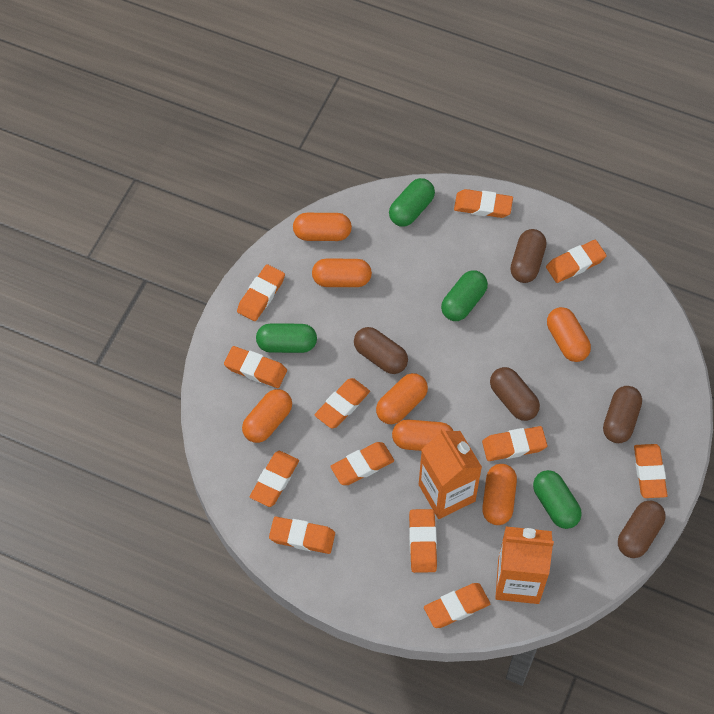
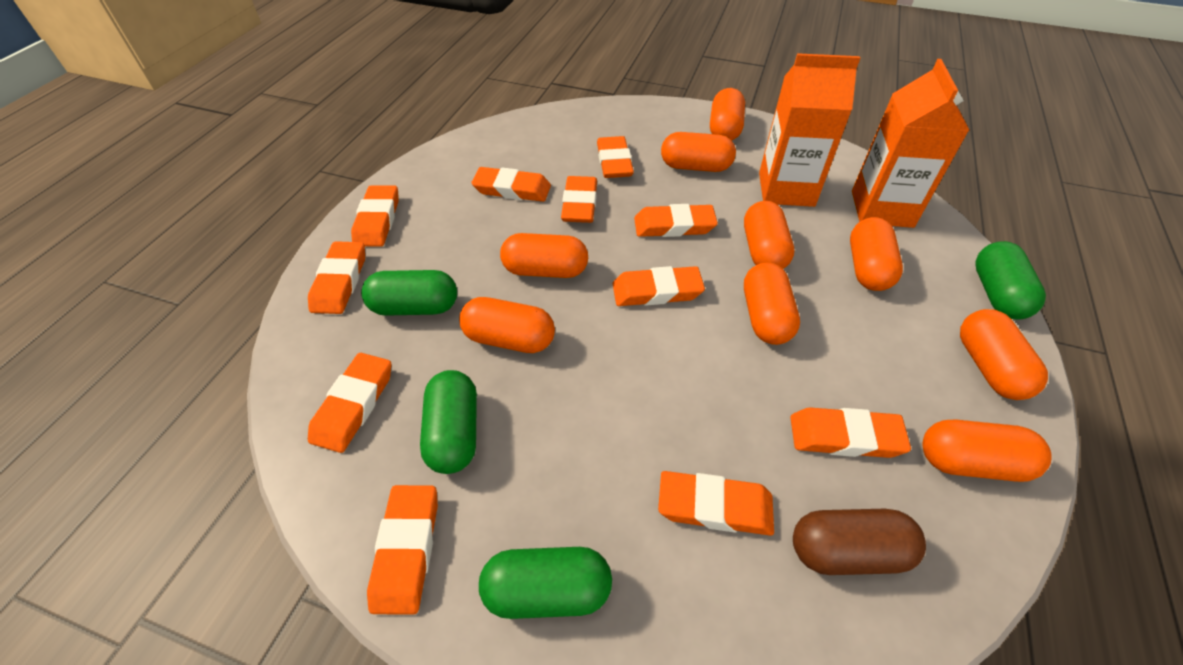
brown capsule: 5 -> 1
orange capsule: 7 -> 9
orange eraser: 12 -> 11

